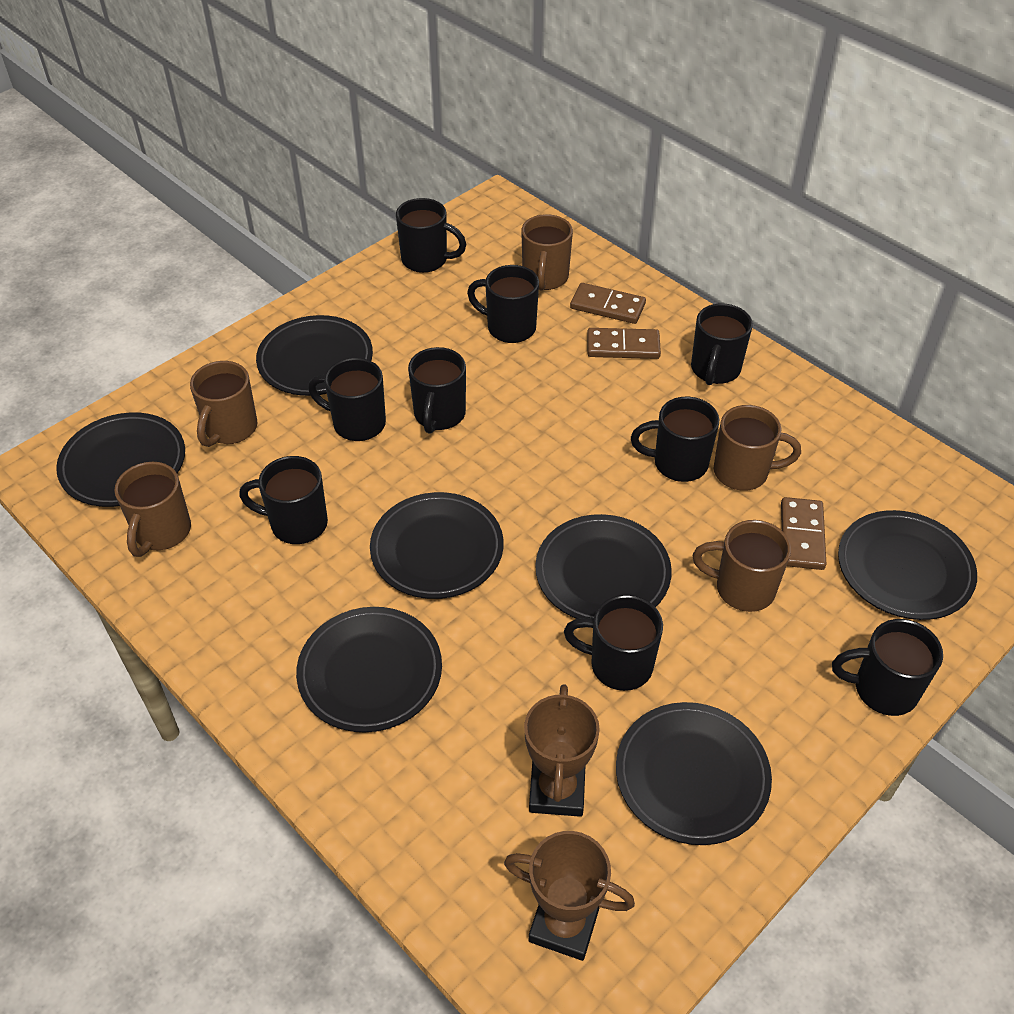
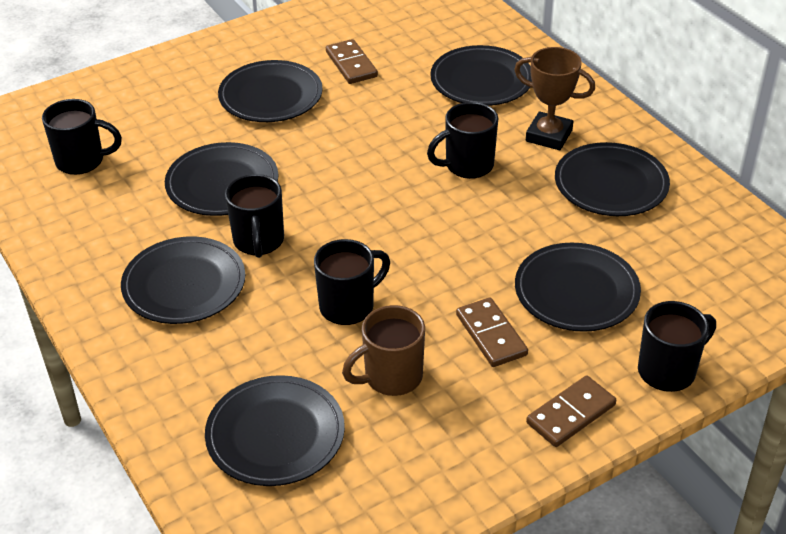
black mug: 9 -> 5
brown mug: 5 -> 1
brown trophy: 2 -> 1

